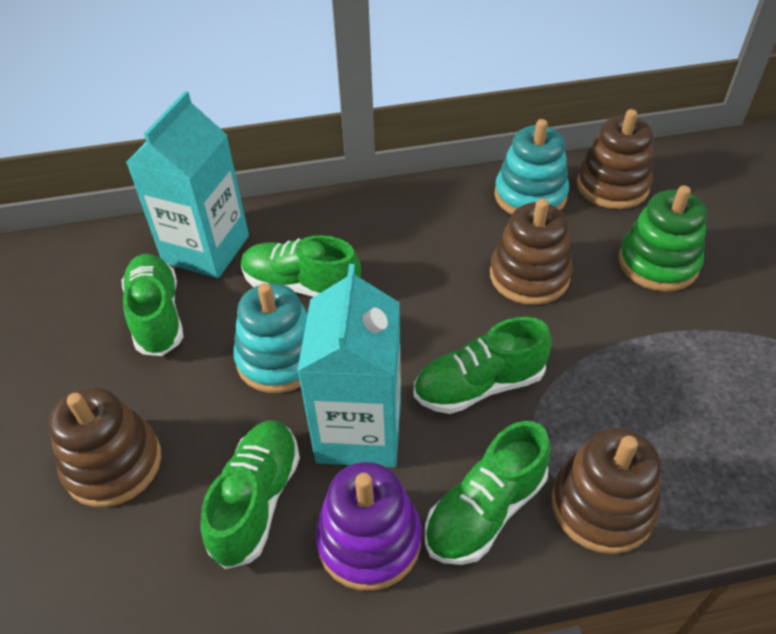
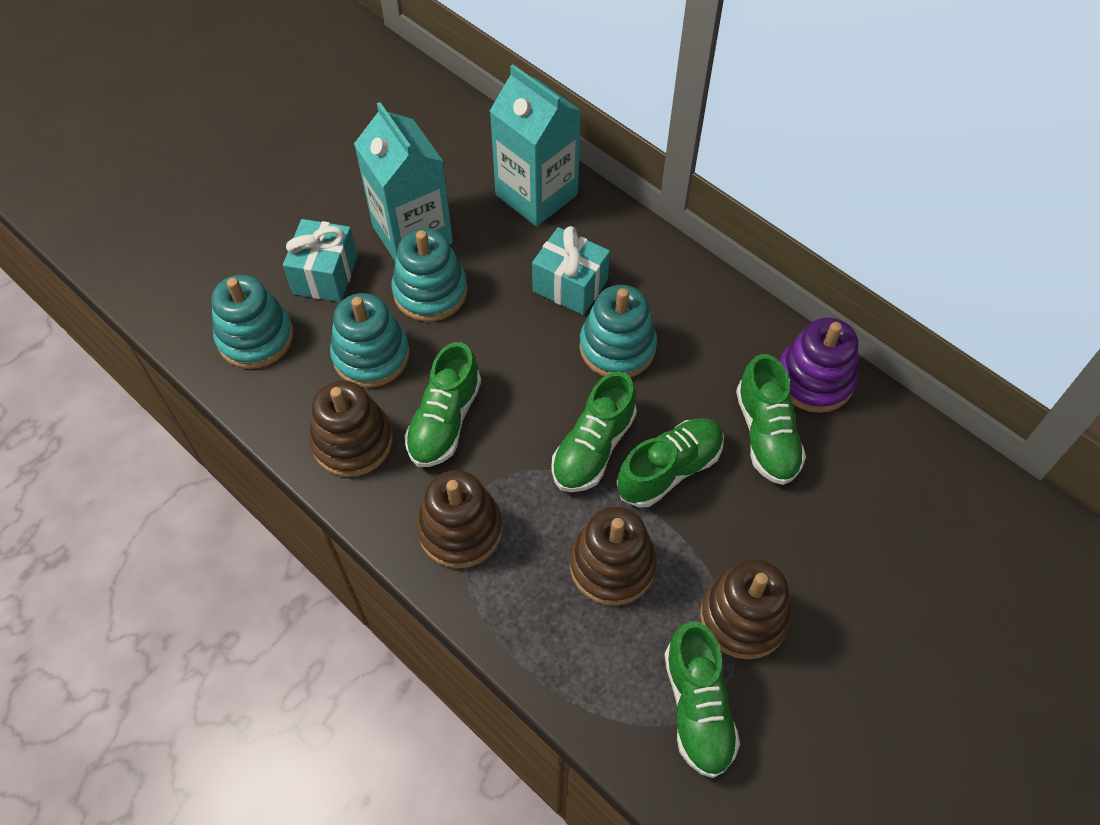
green stacking toy: 1 -> 0
turquoise gift: 0 -> 2
turquoise stacking toy: 2 -> 4

